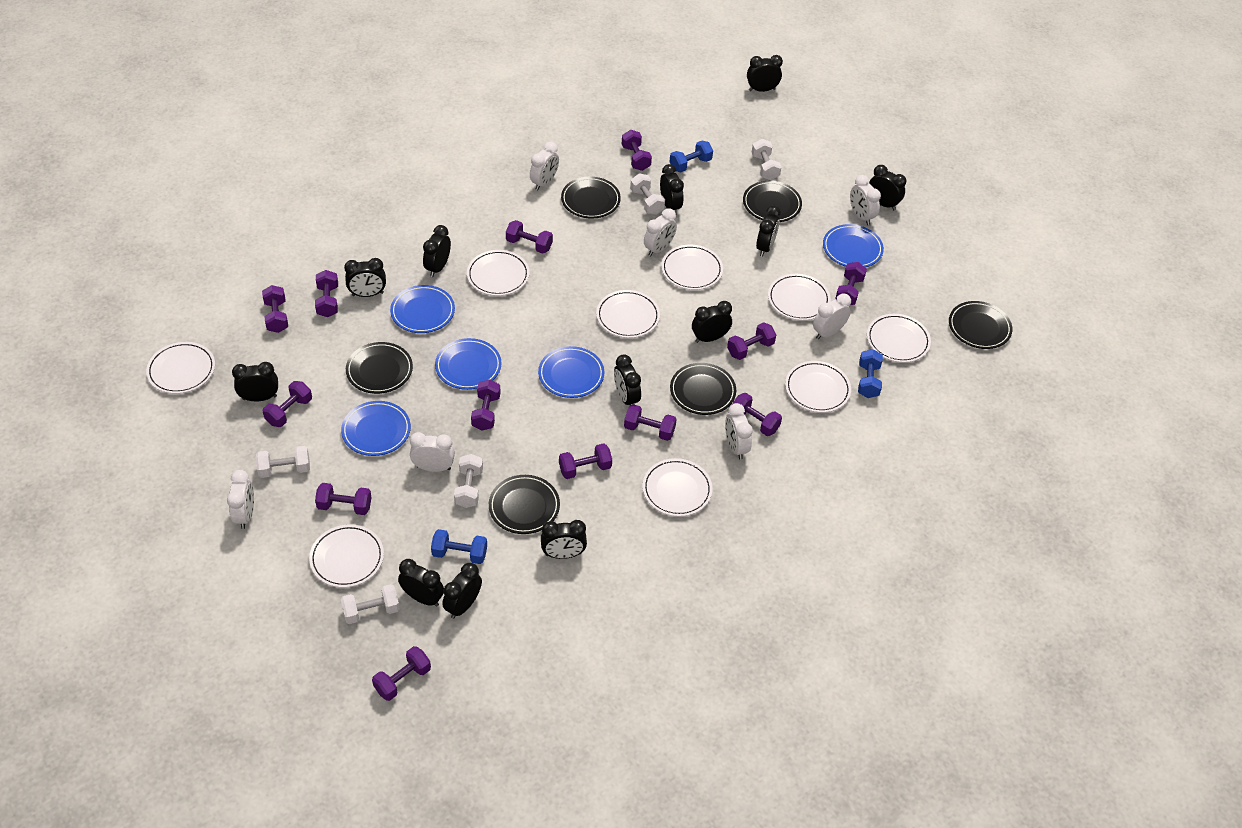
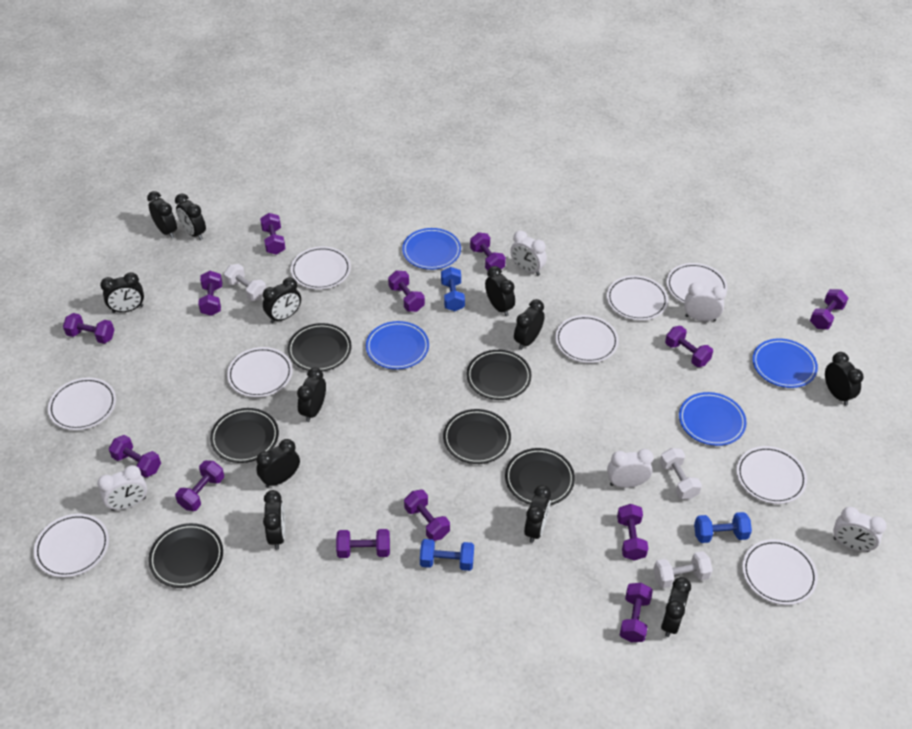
blue plate: 5 -> 4
white clock: 7 -> 5
white dumbbell: 5 -> 3

